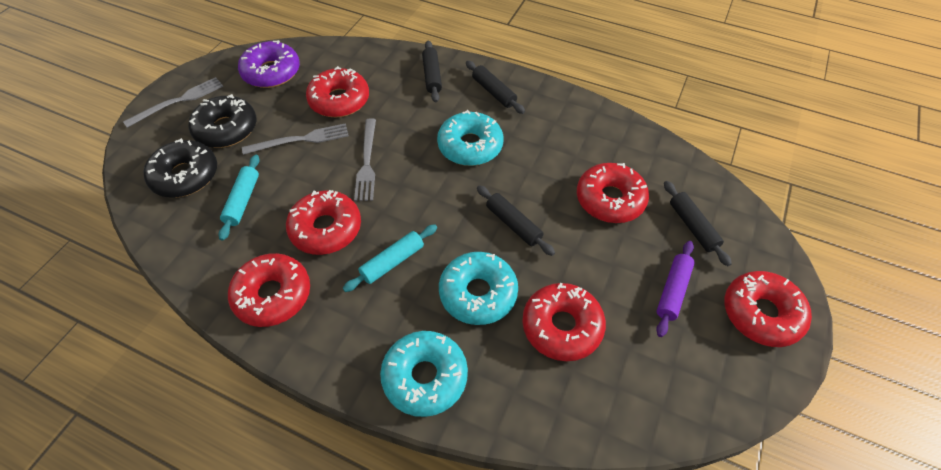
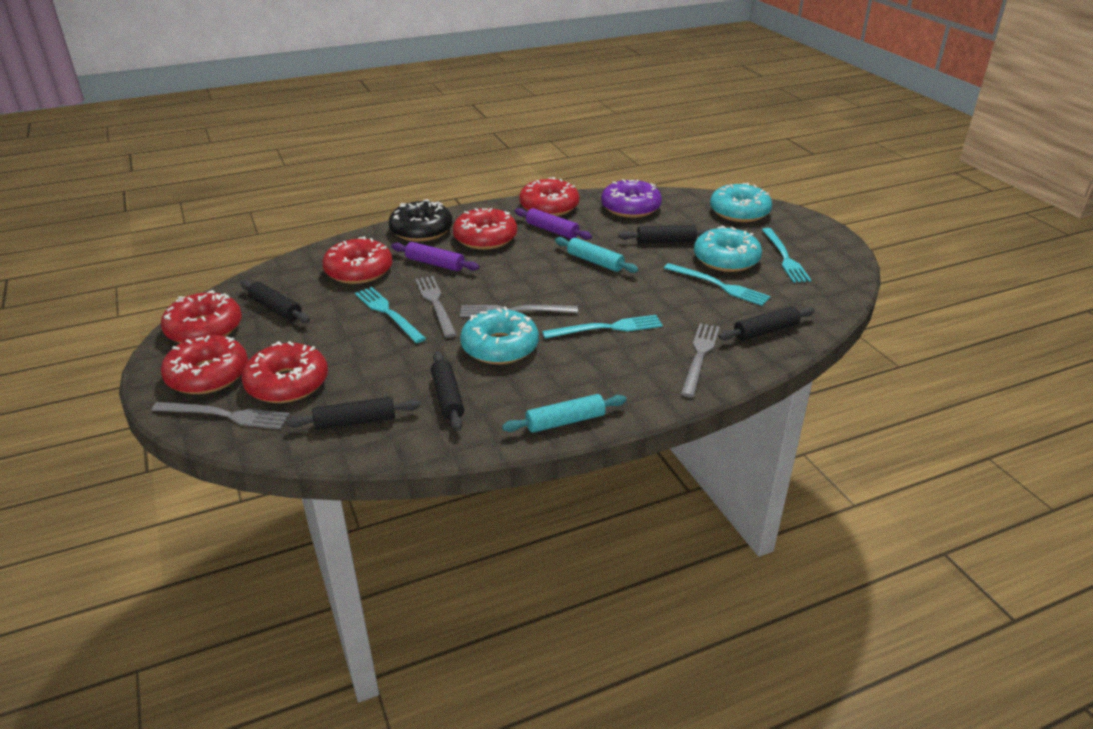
black donut: 2 -> 1
black rolling pin: 4 -> 5
grey fork: 3 -> 4
purple rolling pin: 1 -> 2
turquoise fork: 0 -> 4

